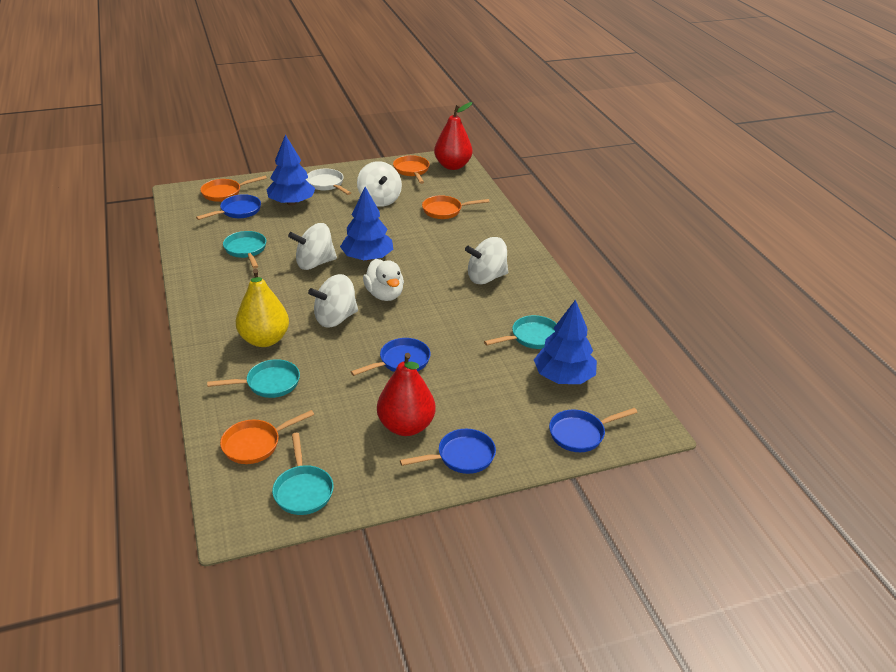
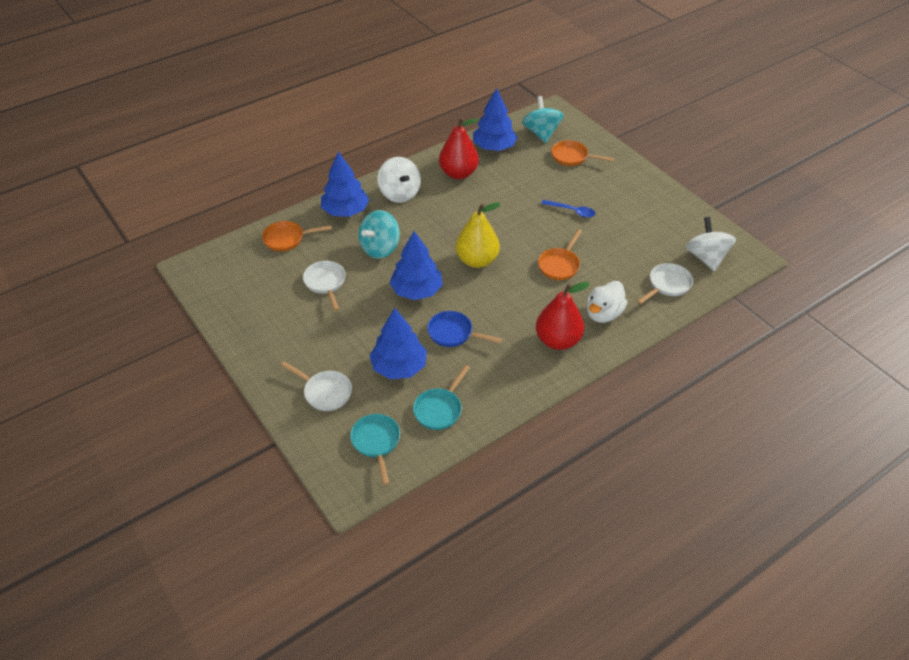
blue pan: 4 -> 1
blue spoon: 0 -> 1
blue tree: 3 -> 4
orange pan: 4 -> 3
turquoise pan: 4 -> 2
turquoise spinning top: 0 -> 2
white pan: 1 -> 3
white spinning top: 4 -> 2

